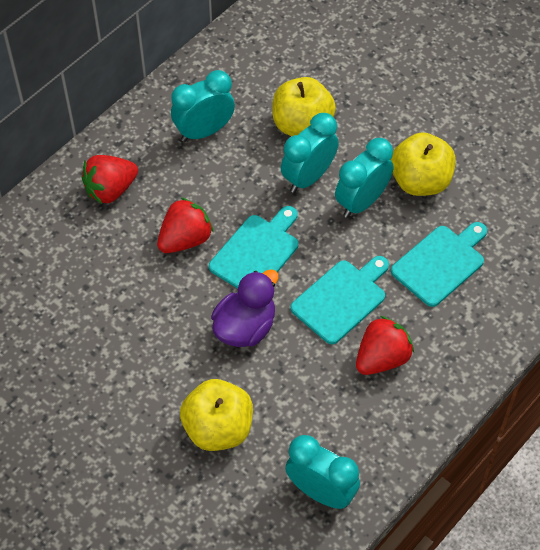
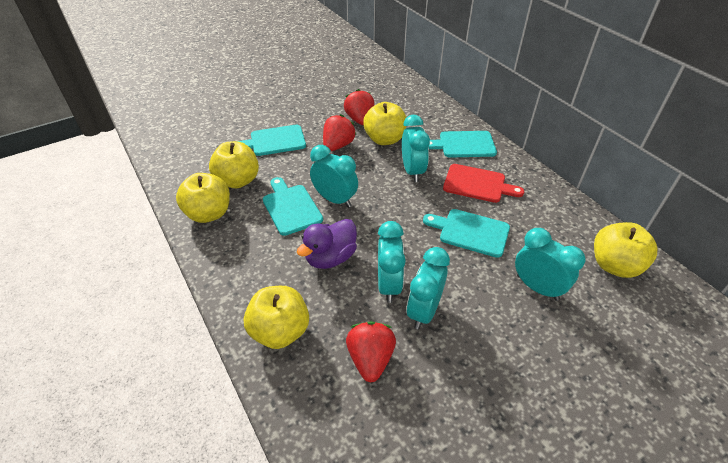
red cutting board: 0 -> 1
turquoise clock: 4 -> 5
turquoise cutting board: 3 -> 4
yellow apple: 3 -> 5

